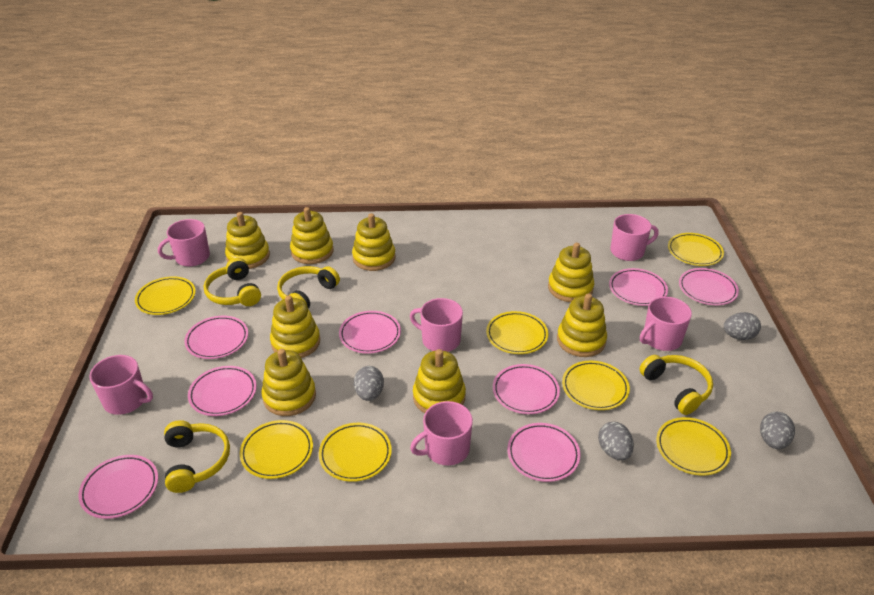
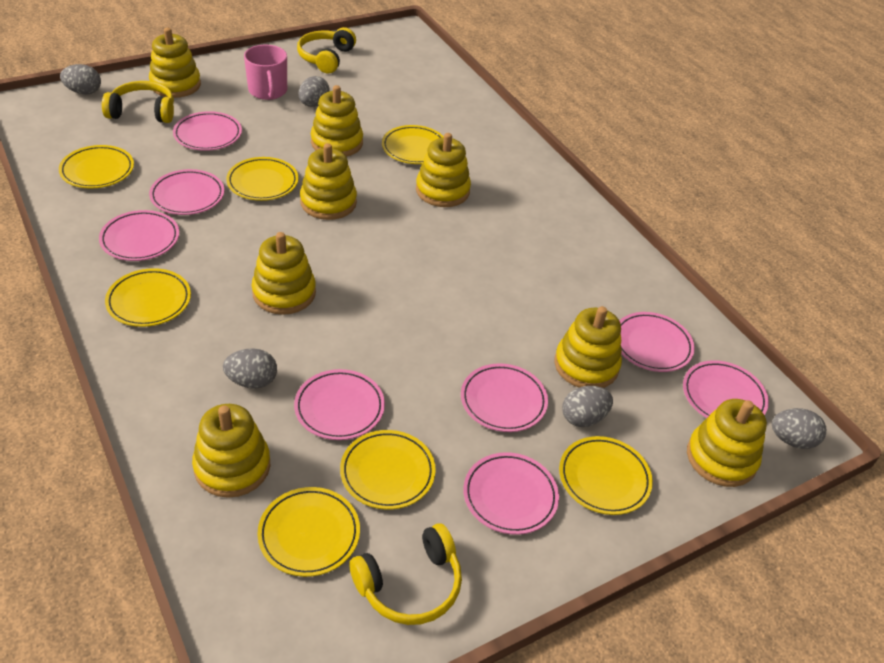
grey egg: 4 -> 5
pink mug: 6 -> 1
yellow headphones: 4 -> 3

